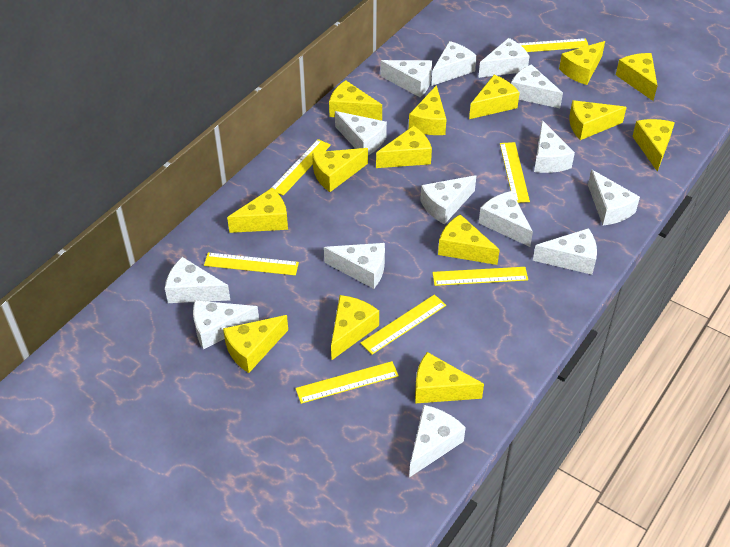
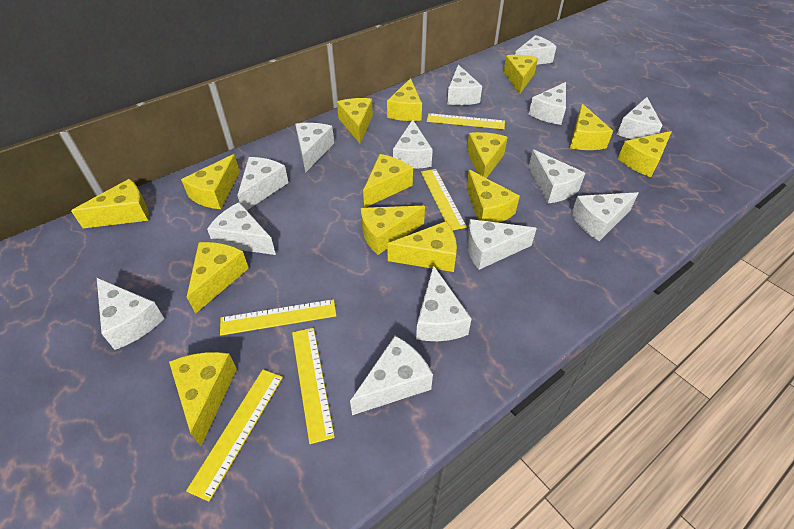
yellow ruler: 7 -> 5

